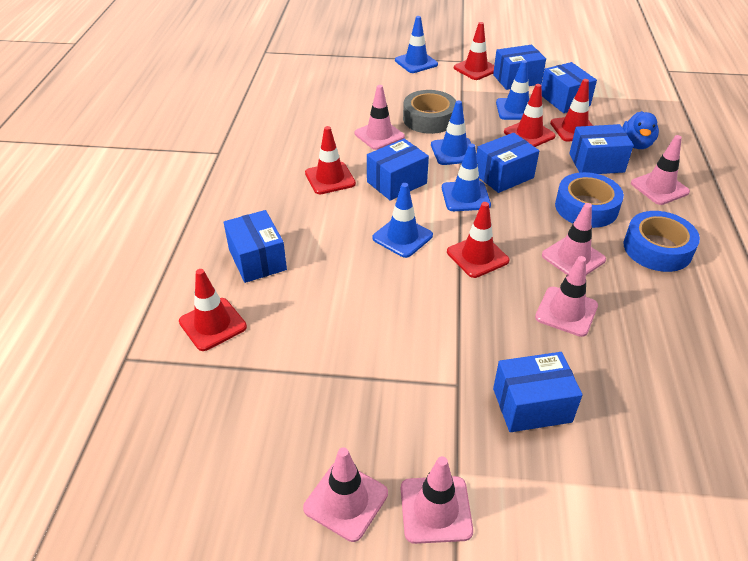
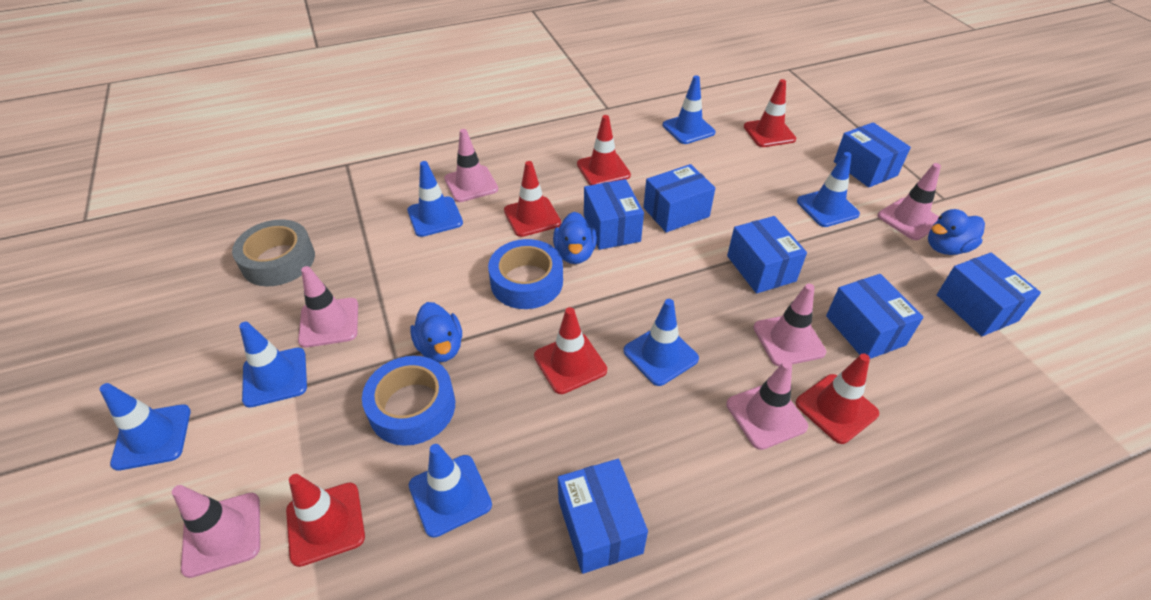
blue duck: 1 -> 3
blue traffic cone: 5 -> 7

